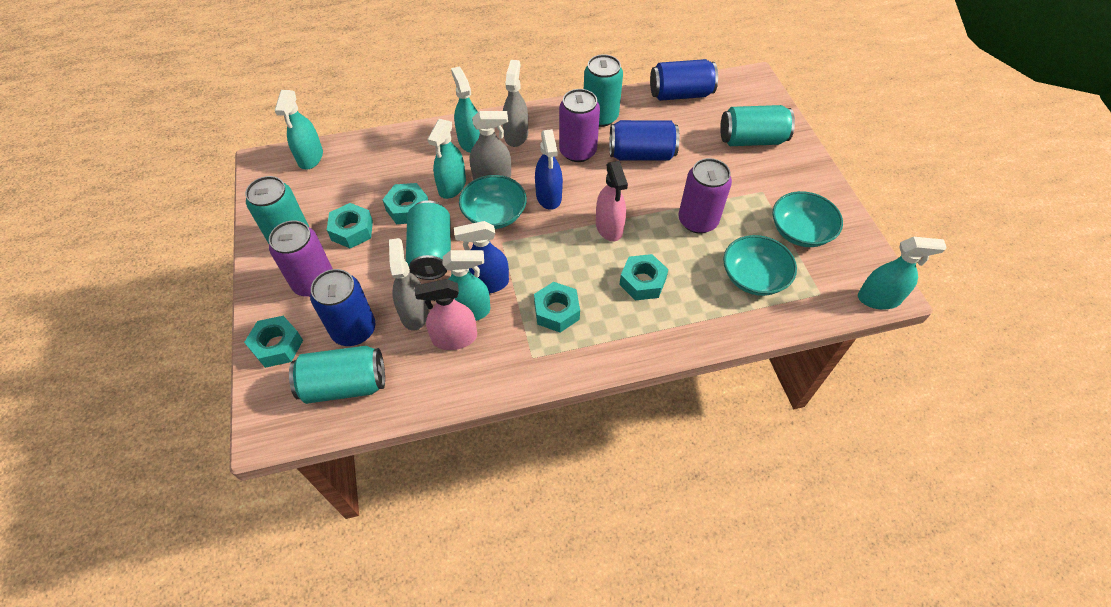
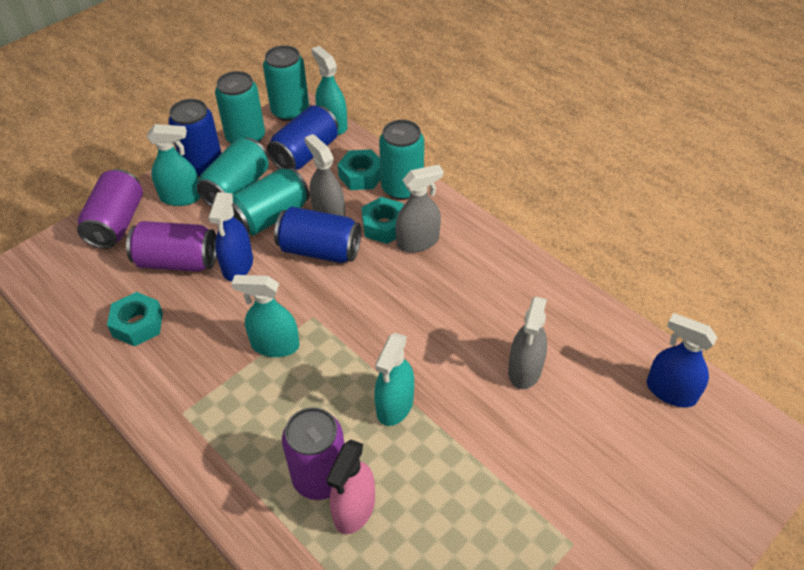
pink spray bottle: 2 -> 1
turquoise bowl: 3 -> 0
turquoise nut: 5 -> 3
turquoise spray bottle: 5 -> 4

